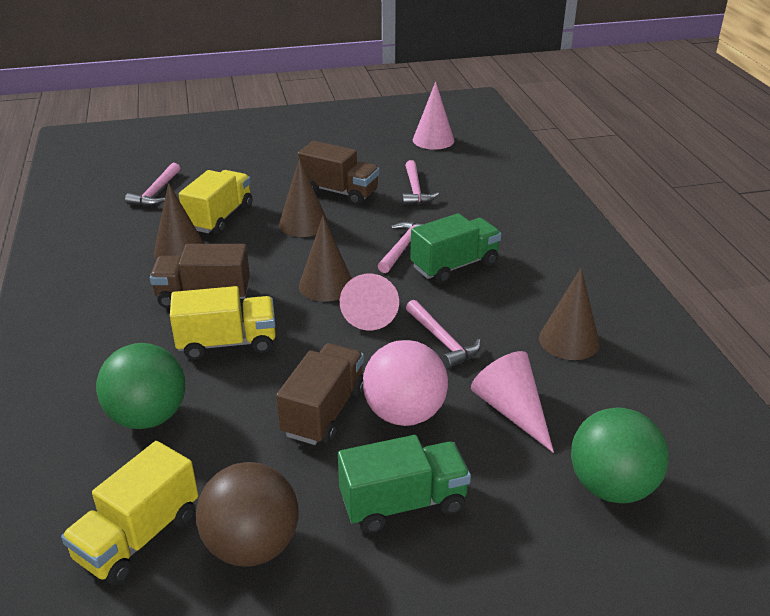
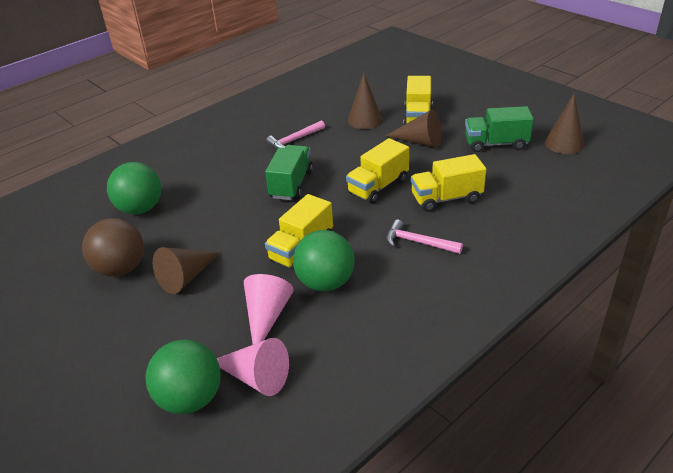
brown truck: 3 -> 0
green ball: 2 -> 3
pink ball: 1 -> 0
pink cone: 3 -> 2
pink hammer: 4 -> 2
yellow truck: 3 -> 4

